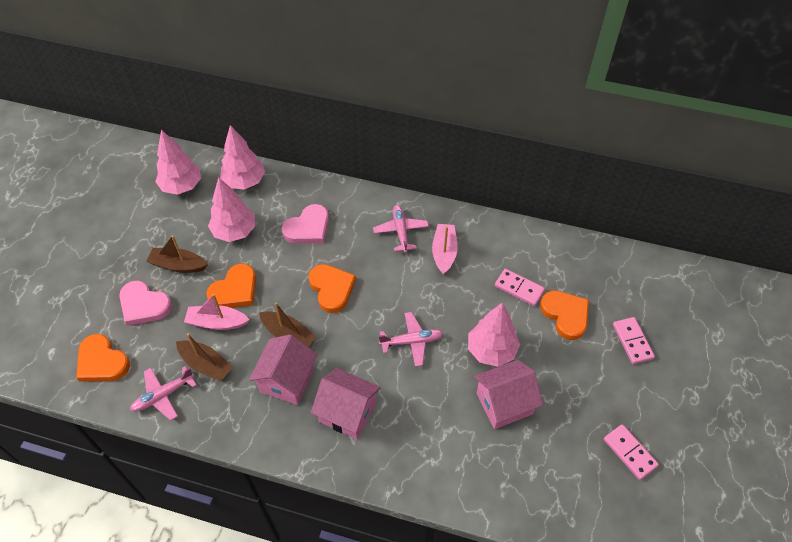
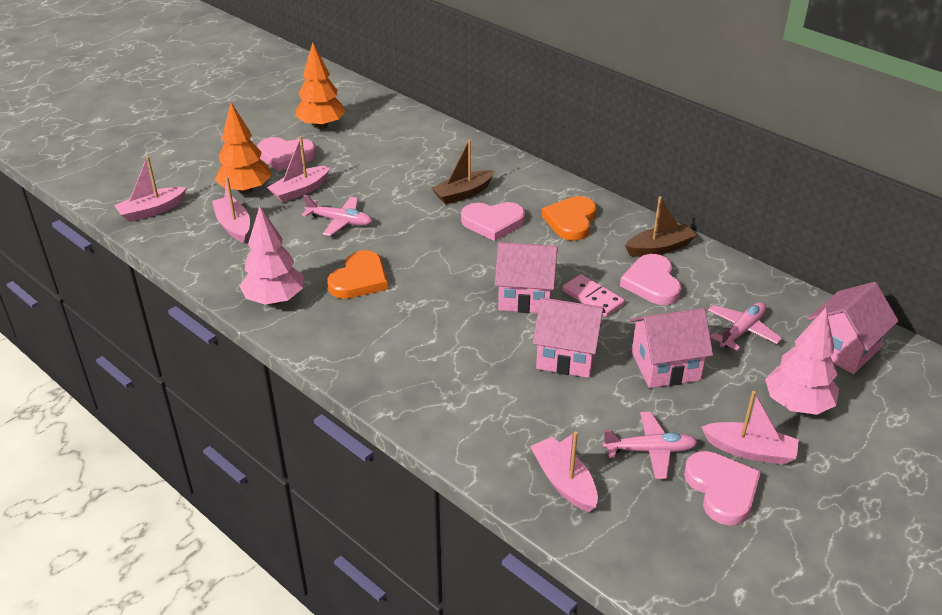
brown boat: 3 -> 2
orange heart: 4 -> 2
orange tree: 0 -> 2
pink boat: 2 -> 5
pink domino: 3 -> 1
pink heart: 2 -> 4
pink house: 3 -> 4
pink tree: 4 -> 2

